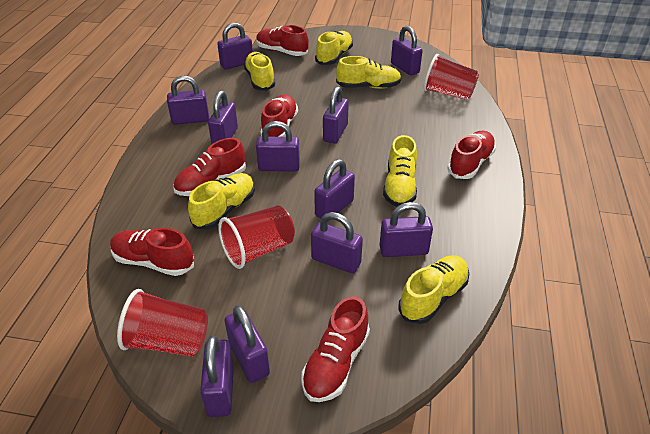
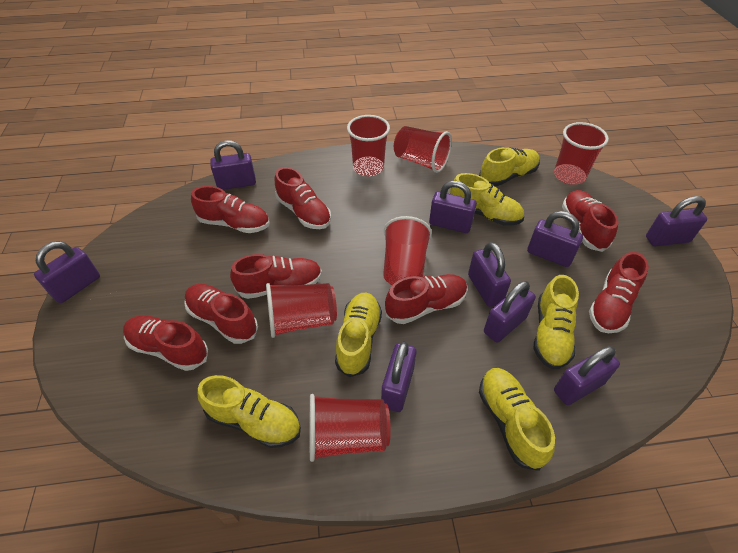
purple padlock: 11 -> 9
red cup: 3 -> 6
red shoe: 6 -> 8

